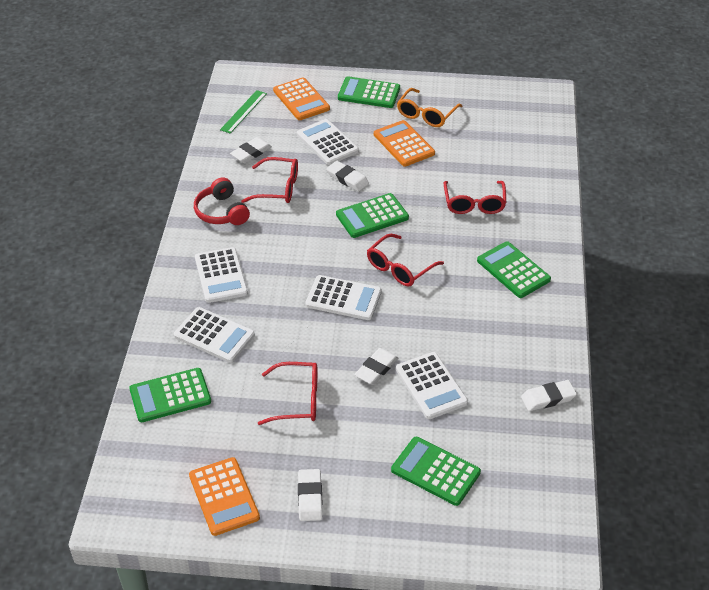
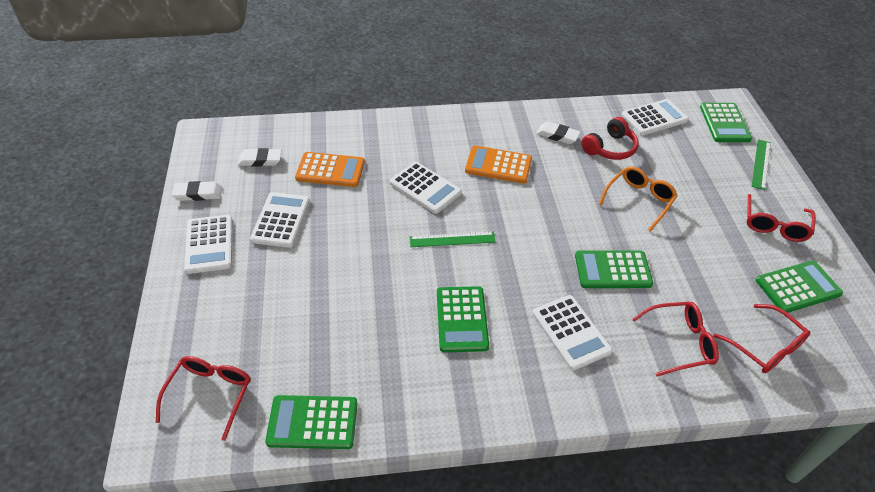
green ruler: 1 -> 2
orange calculator: 3 -> 2
white eraser: 5 -> 3

